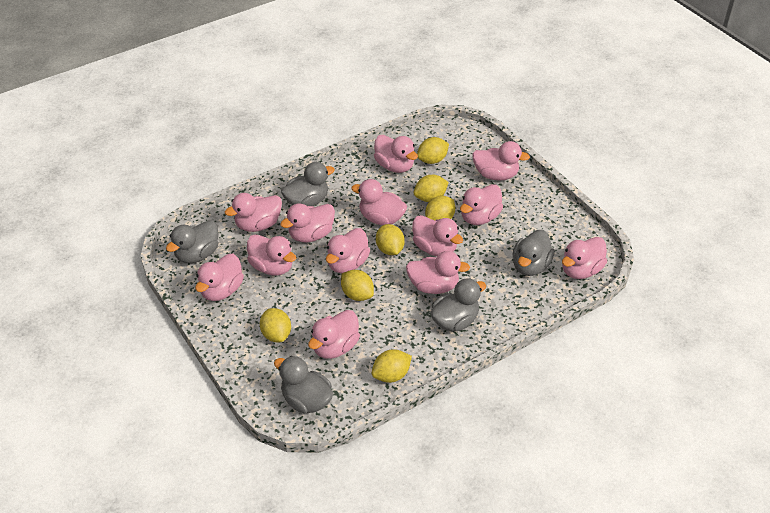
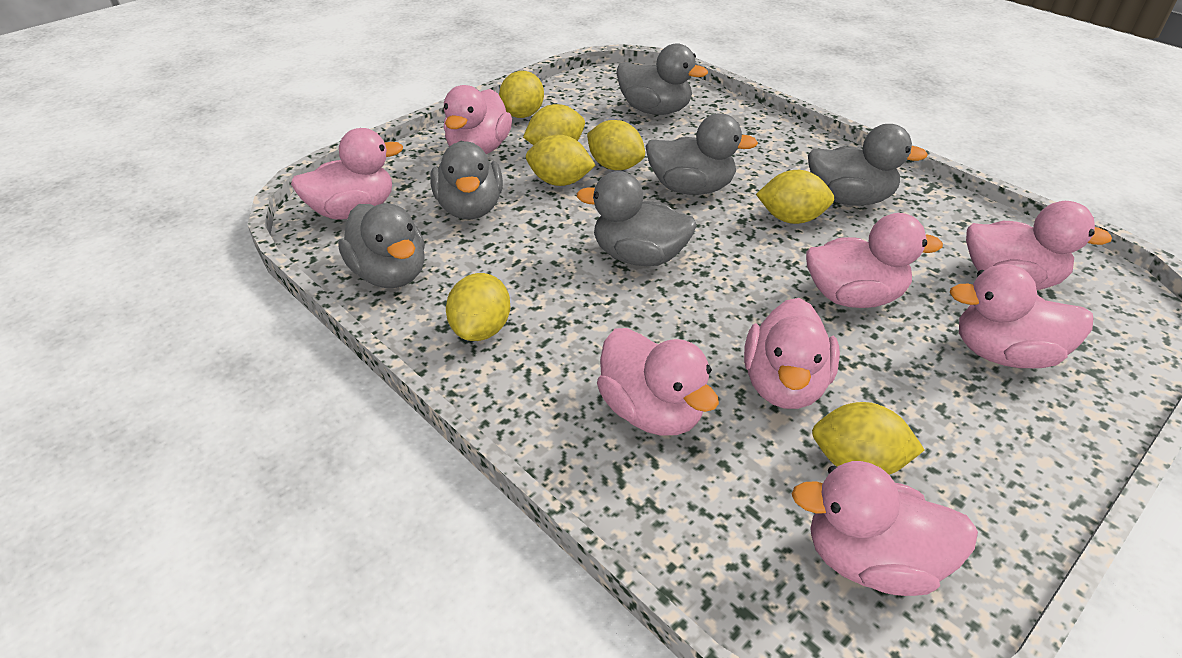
grey duck: 5 -> 6
pink duck: 13 -> 8

